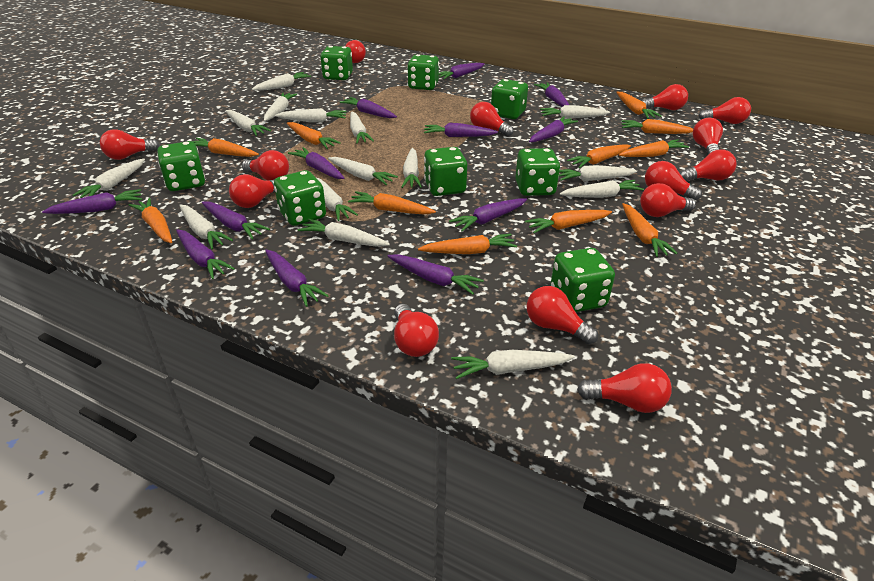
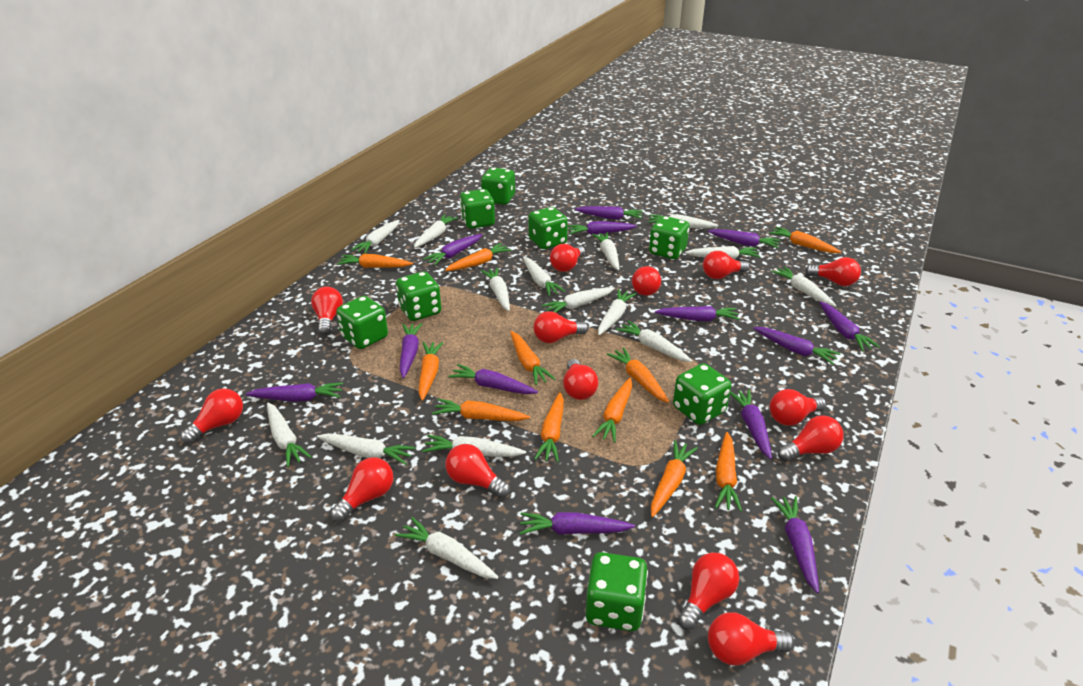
purple carrot: 12 -> 13

